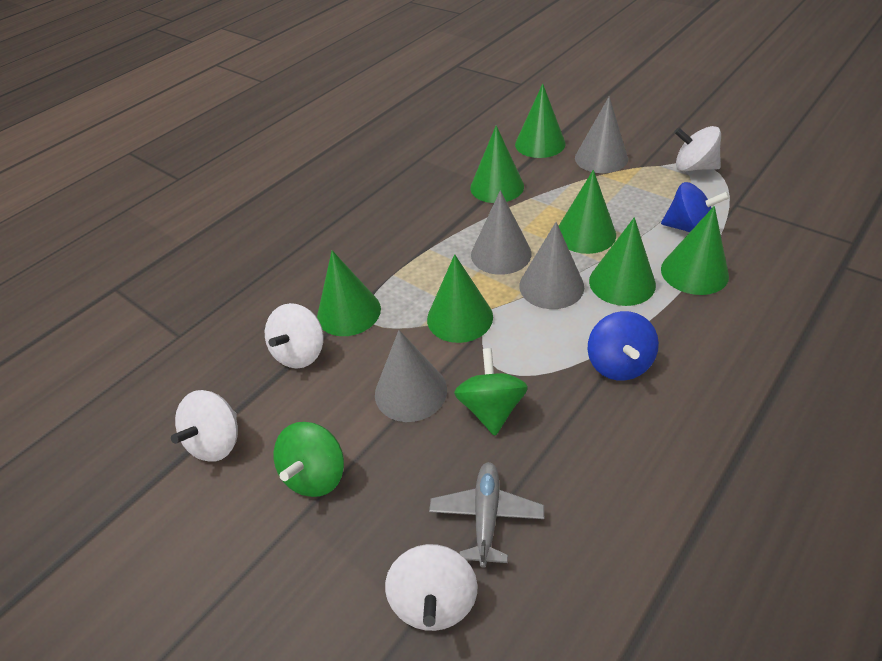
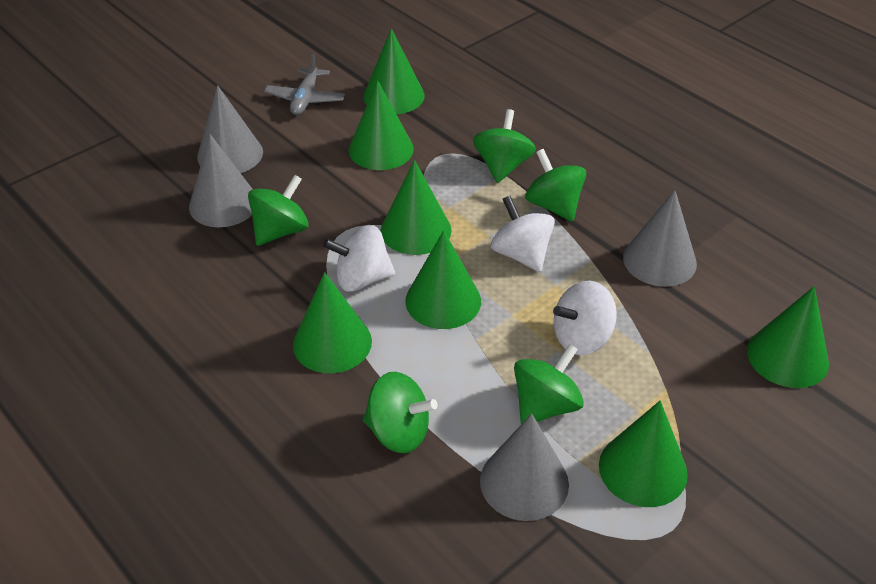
blue spinning top: 2 -> 0
green spinning top: 2 -> 5
white spinning top: 4 -> 3

